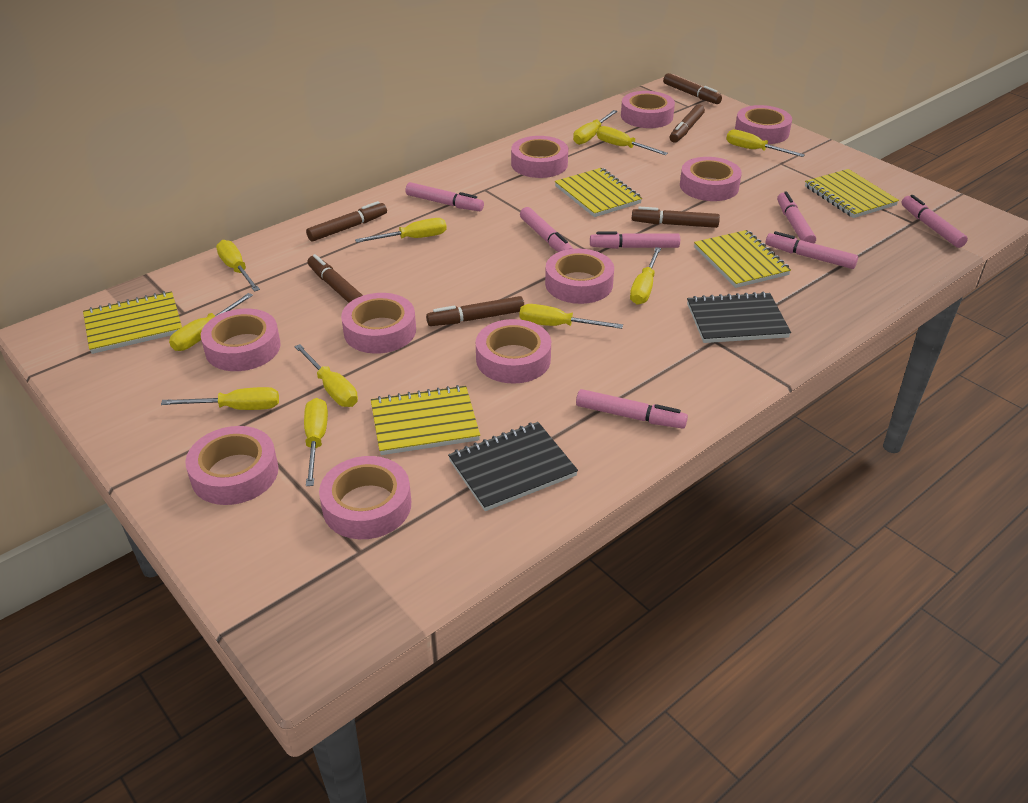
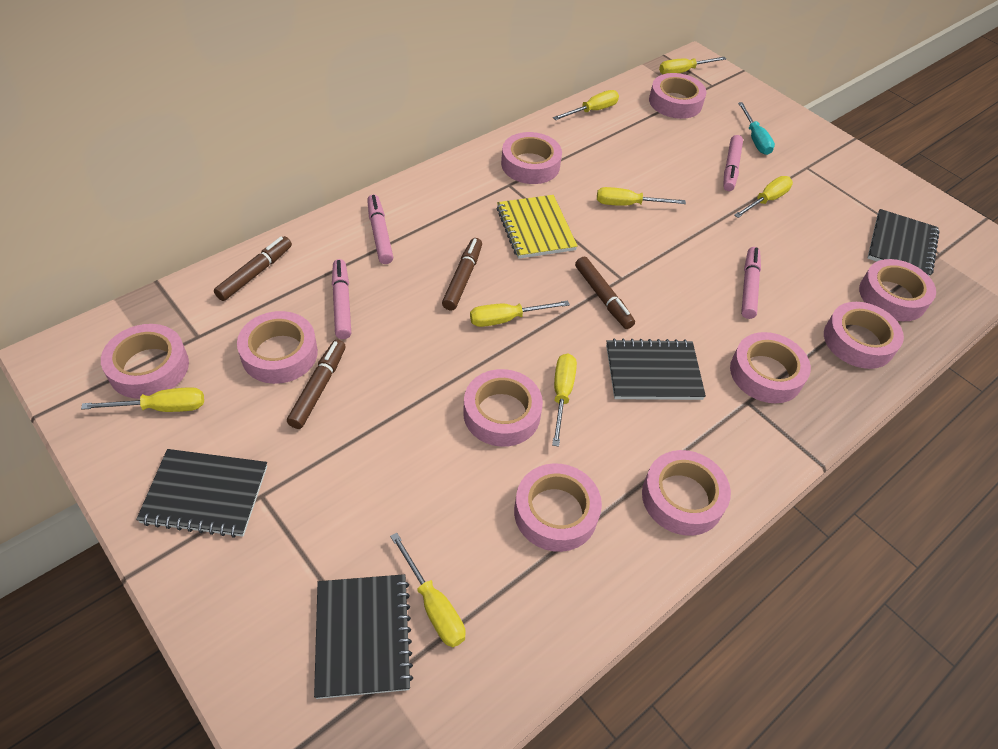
black notebook: 2 -> 4
brown marker: 6 -> 4
pink marker: 7 -> 4
turquoise screwdriver: 0 -> 1
yellow notebook: 5 -> 1
yellow screwdriver: 11 -> 8

